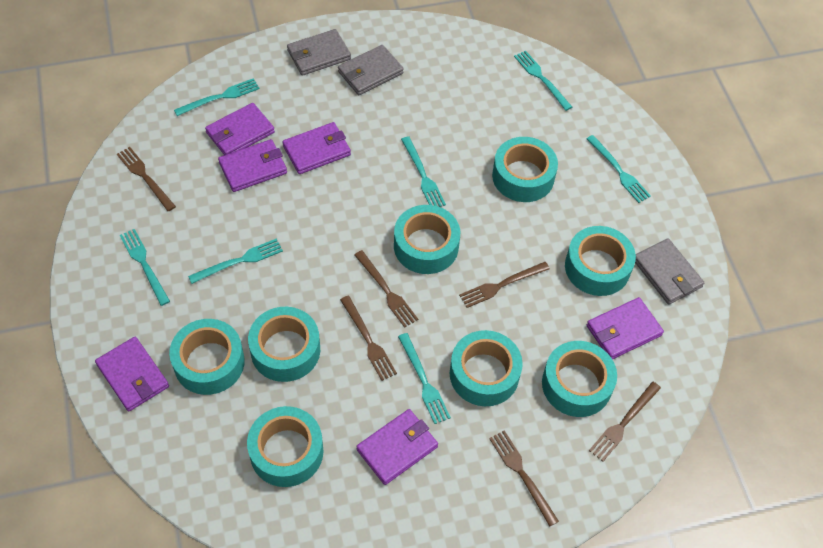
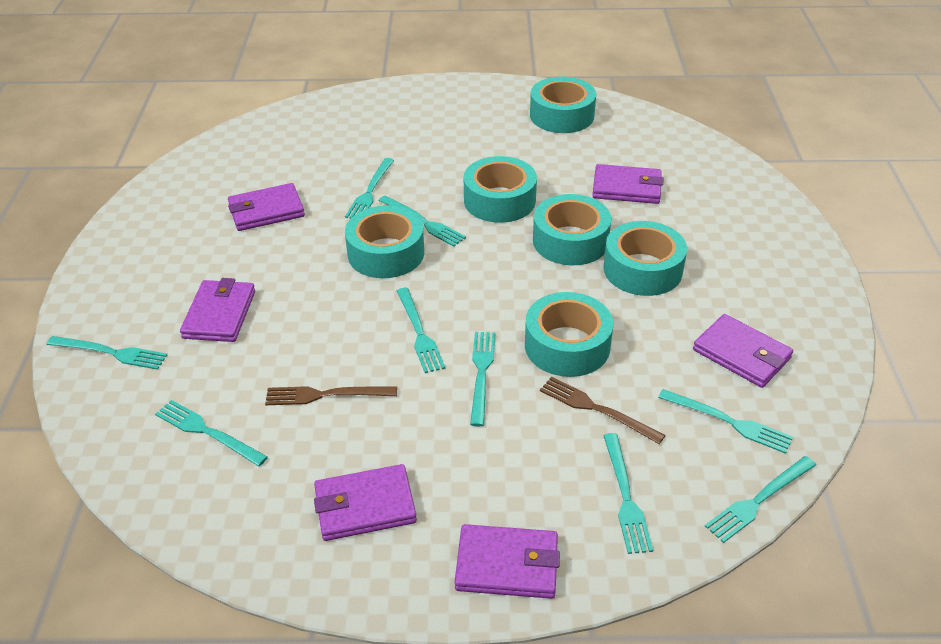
brown fork: 6 -> 2
grey wallet: 3 -> 0
turquoise fork: 7 -> 9
turquoise tape: 8 -> 6

